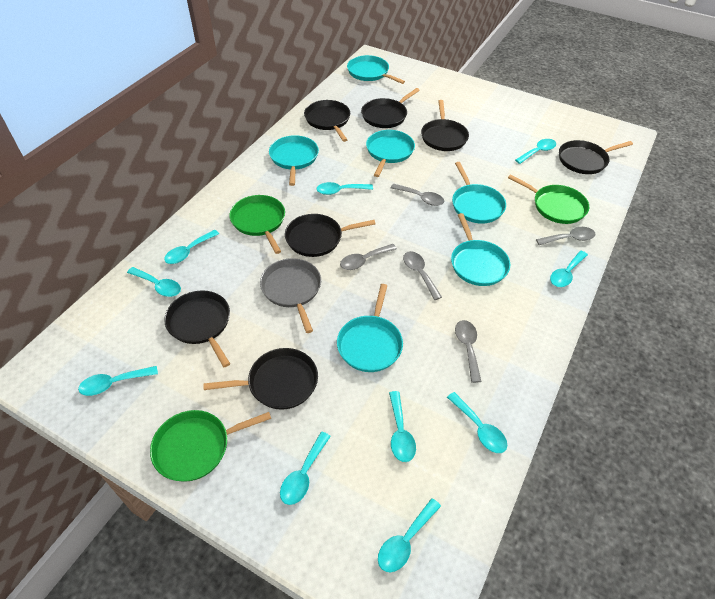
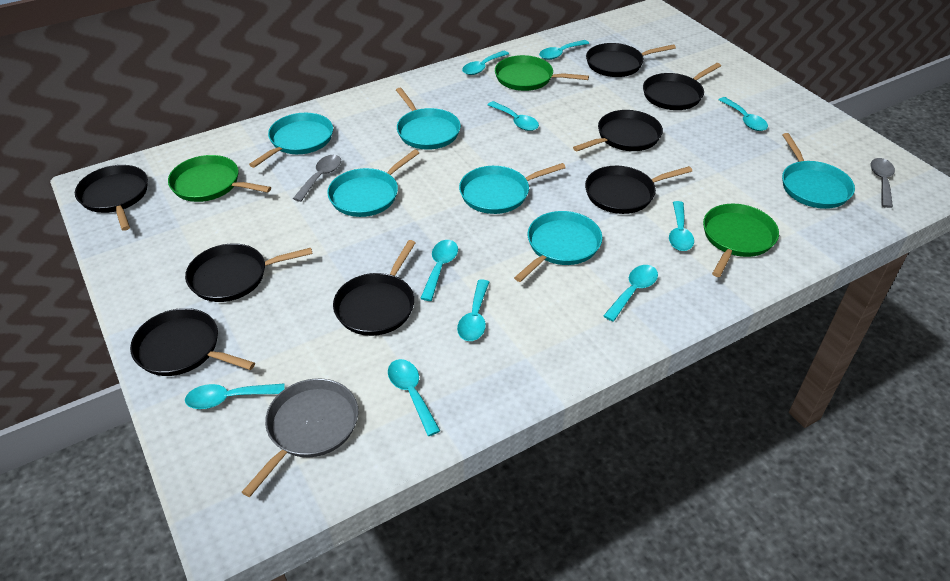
black pan: 7 -> 8
grey spoon: 5 -> 2

